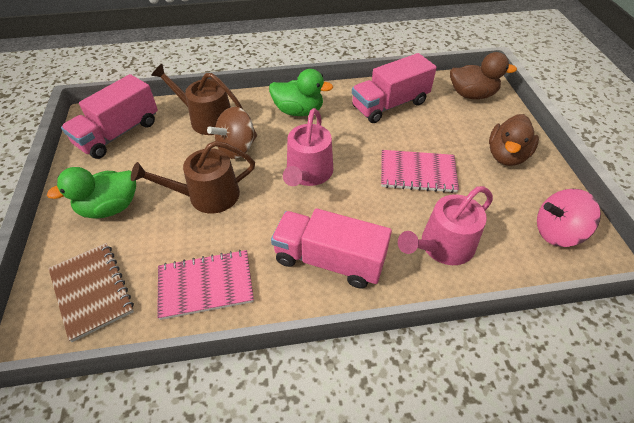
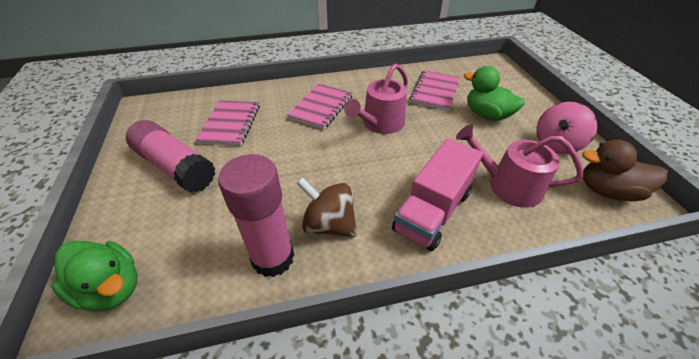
brown duck: 2 -> 1
brown notebook: 1 -> 0
brown watering can: 2 -> 0
pink glue stick: 0 -> 2
pink notebook: 2 -> 3
pink truck: 3 -> 1

